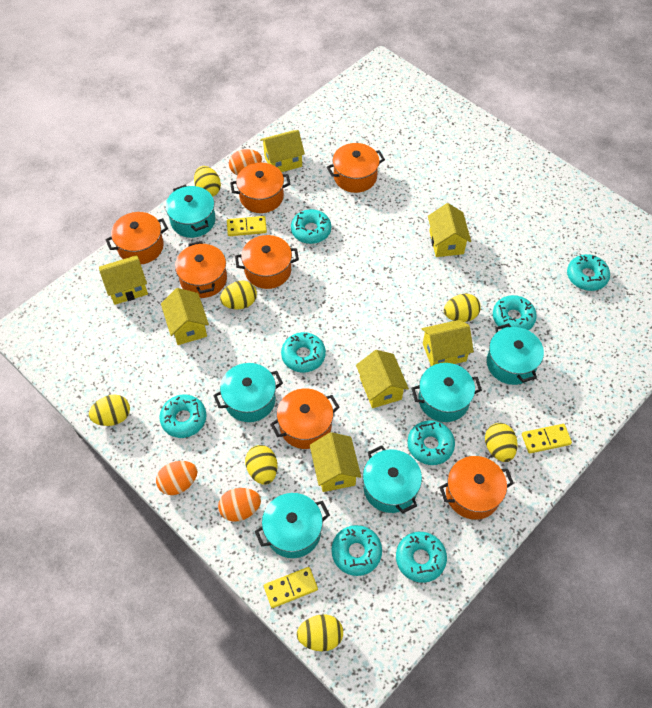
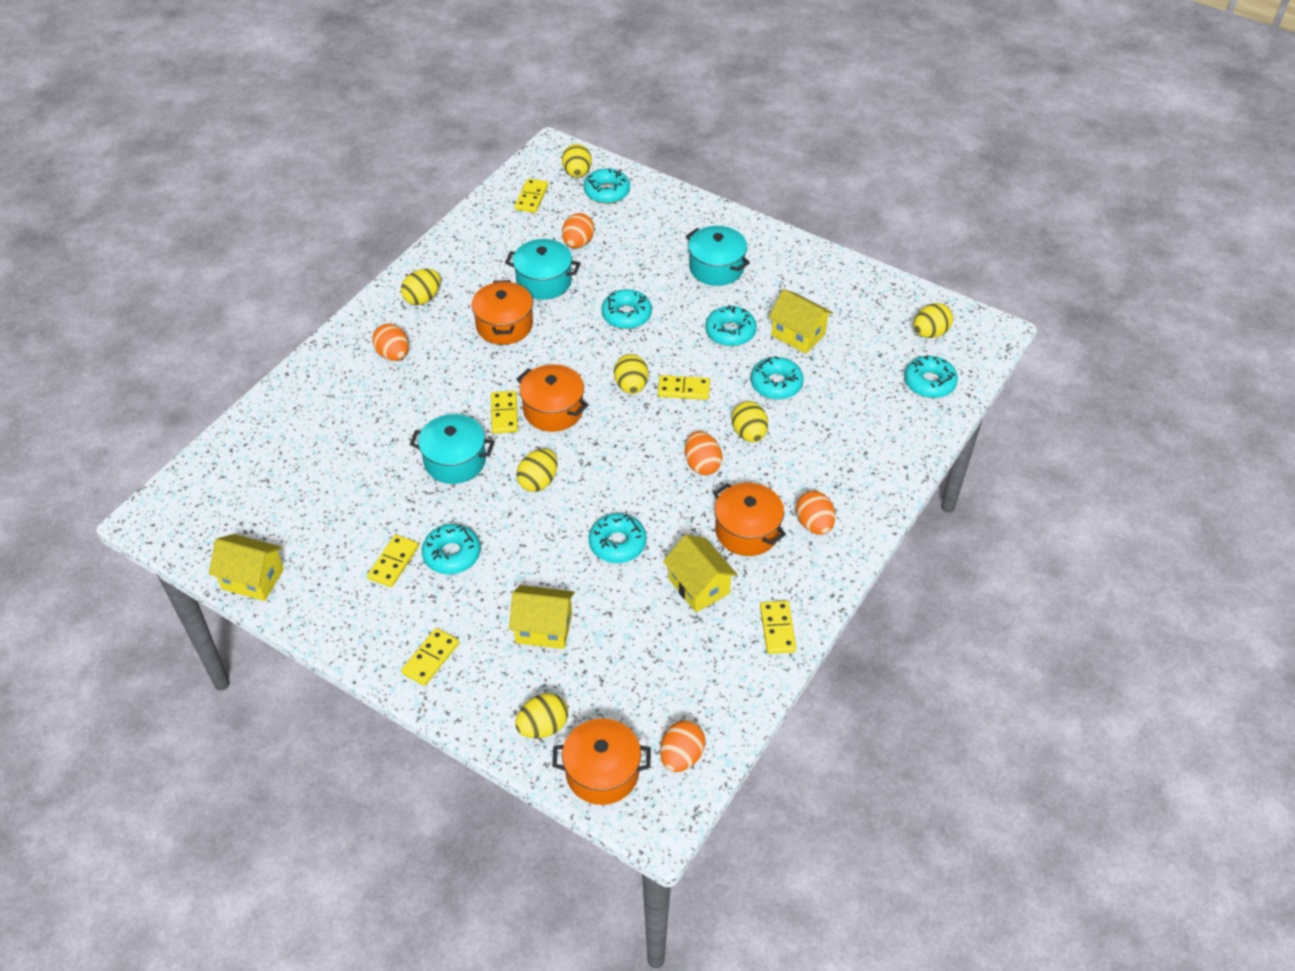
orange egg: 3 -> 5
orange pot: 7 -> 4
turquoise donut: 8 -> 7
turquoise pot: 6 -> 3
yellow domino: 3 -> 6
yellow house: 7 -> 4

